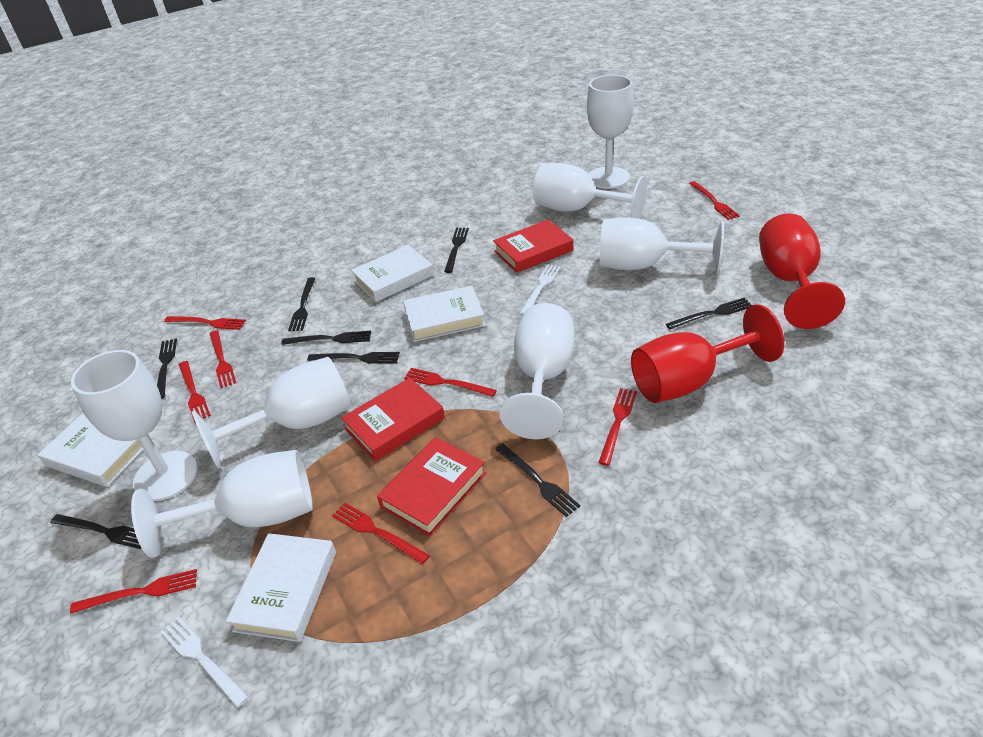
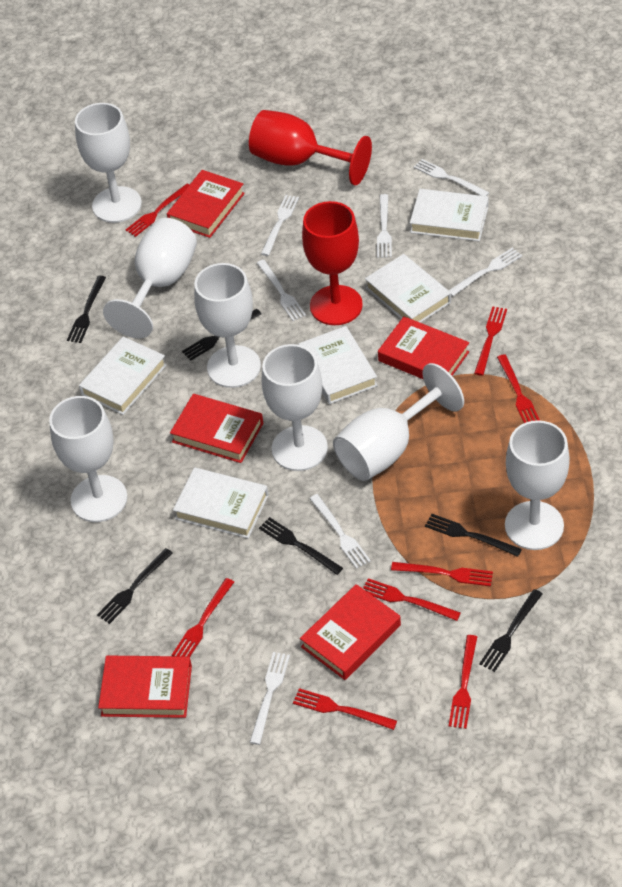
black fork: 8 -> 6
red book: 3 -> 5
white book: 4 -> 5
white fork: 2 -> 7

